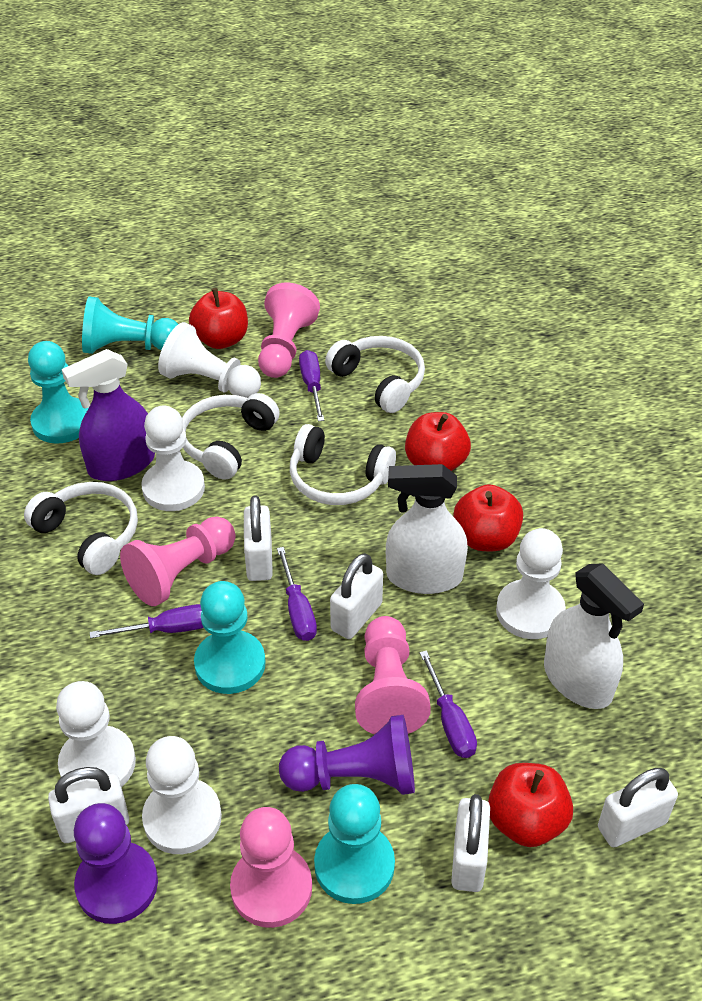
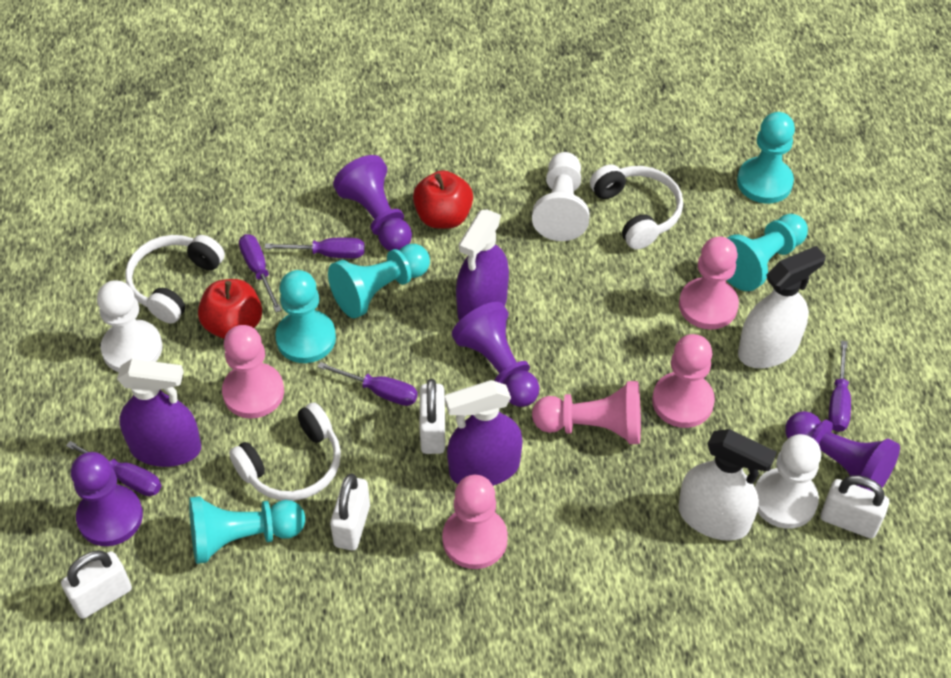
pink pawn: 4 -> 5
purple pawn: 2 -> 4
purple screwdriver: 4 -> 5
purple spray bottle: 1 -> 3
red apple: 4 -> 2
turquoise pawn: 4 -> 5
white headphones: 4 -> 3
white padlock: 5 -> 4
white pawn: 5 -> 3

